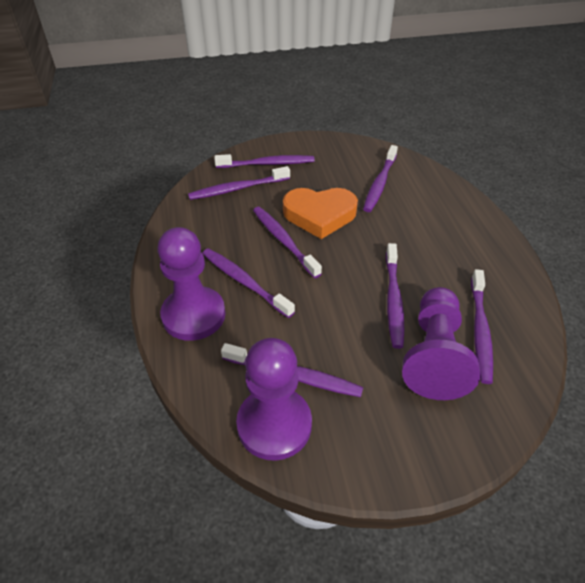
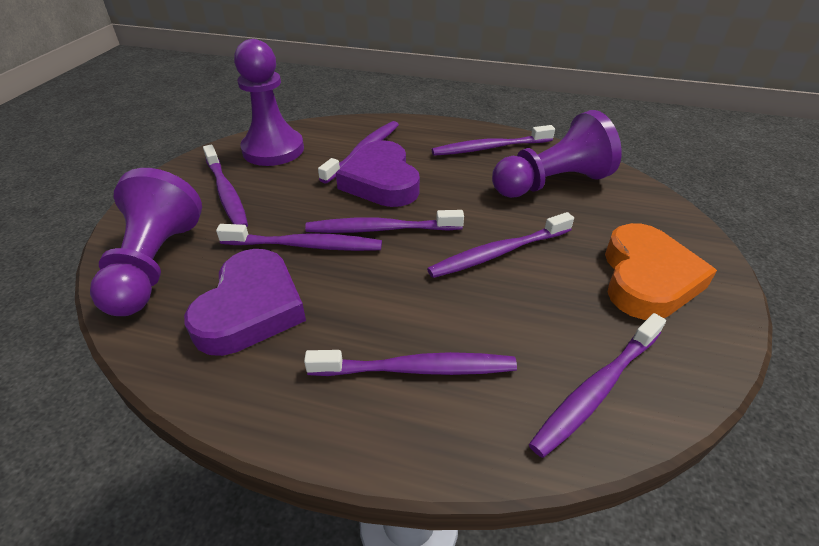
purple heart: 0 -> 2

